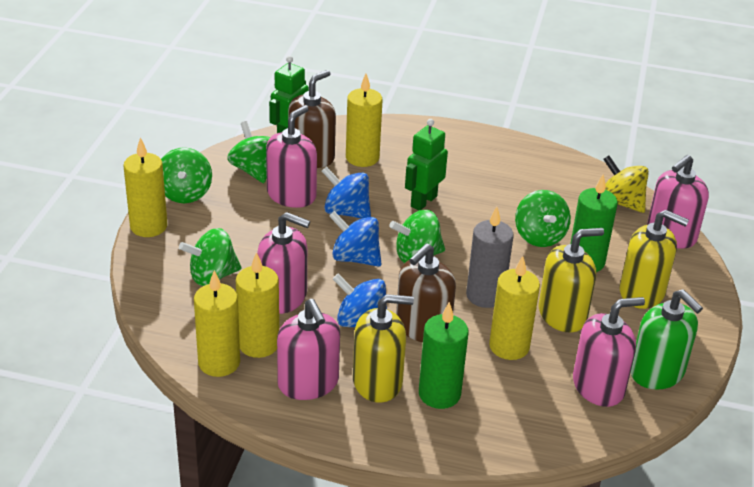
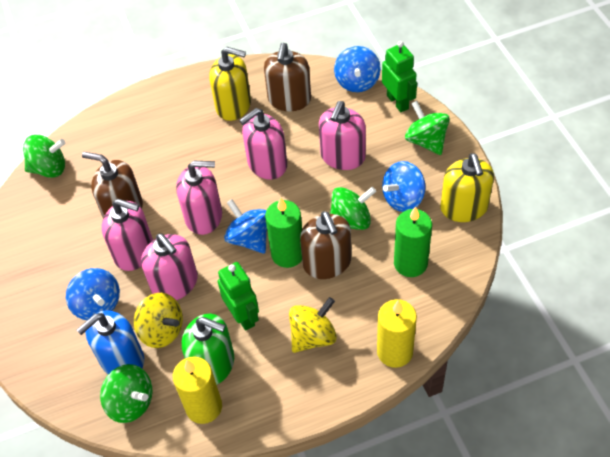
blue soap dispenser: 0 -> 1
blue spinning top: 3 -> 4
brown soap dispenser: 2 -> 3
green spinning top: 5 -> 4
grey candle: 1 -> 0
yellow candle: 5 -> 2
yellow soap dispenser: 3 -> 2
yellow spinning top: 1 -> 2

